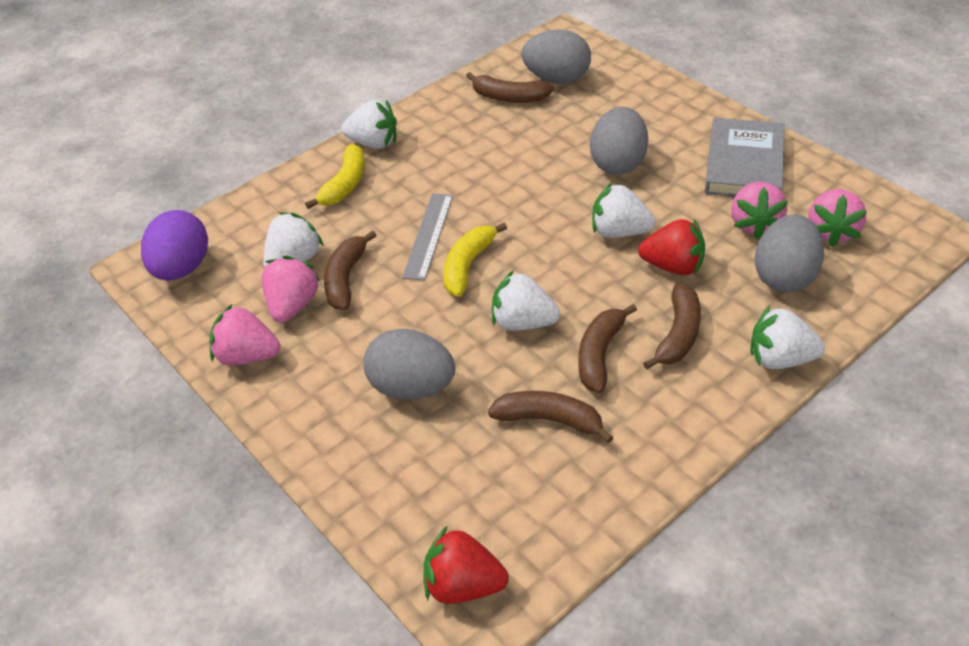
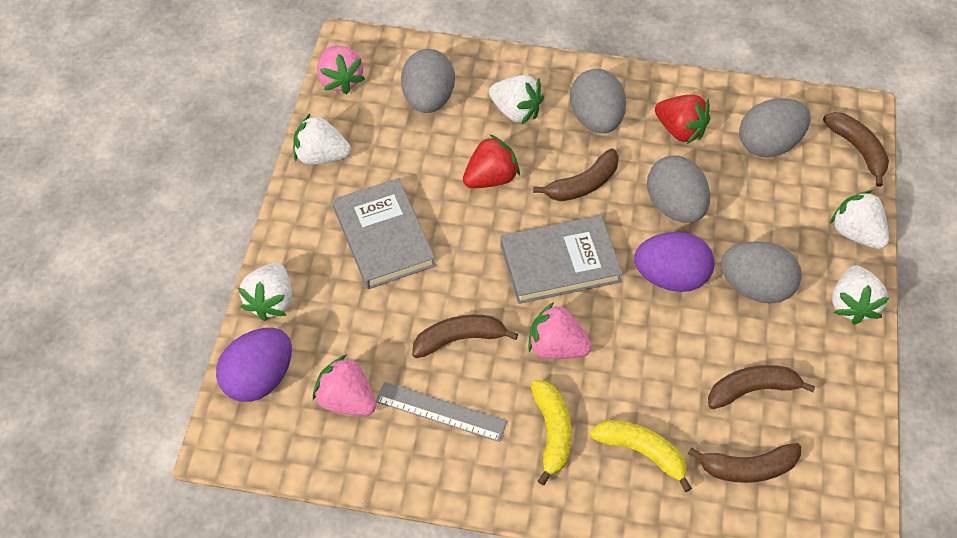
grey book: 1 -> 2
grey egg: 4 -> 5
pink strawberry: 4 -> 3
purple egg: 1 -> 2

